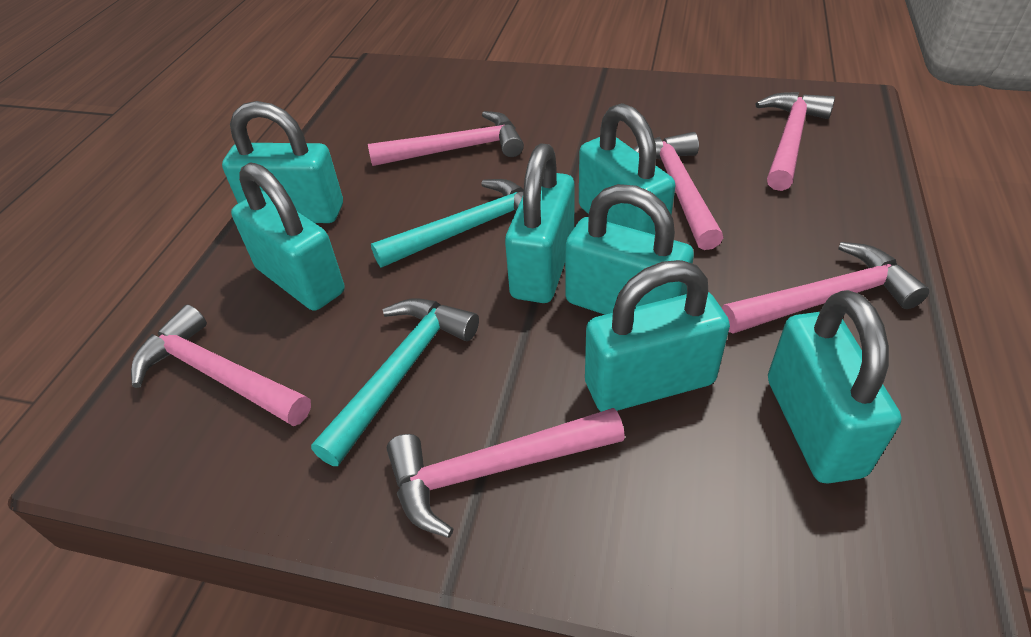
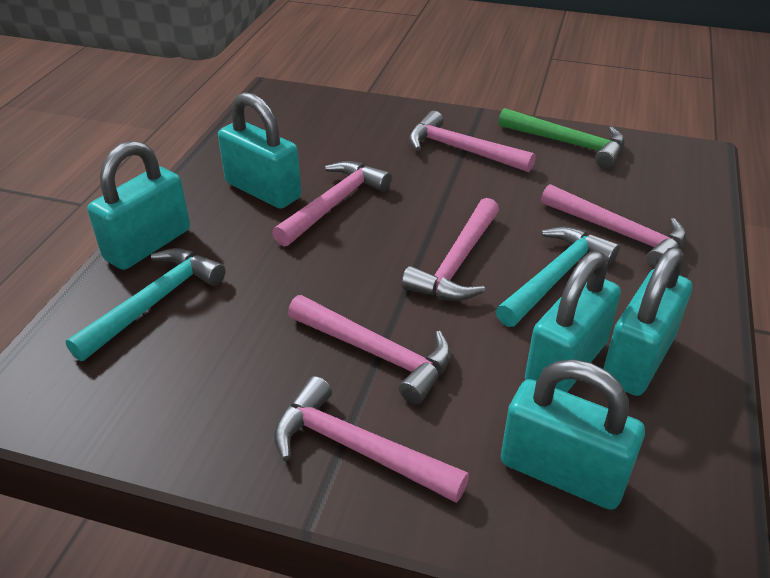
green hammer: 0 -> 1
turquoise padlock: 7 -> 5

